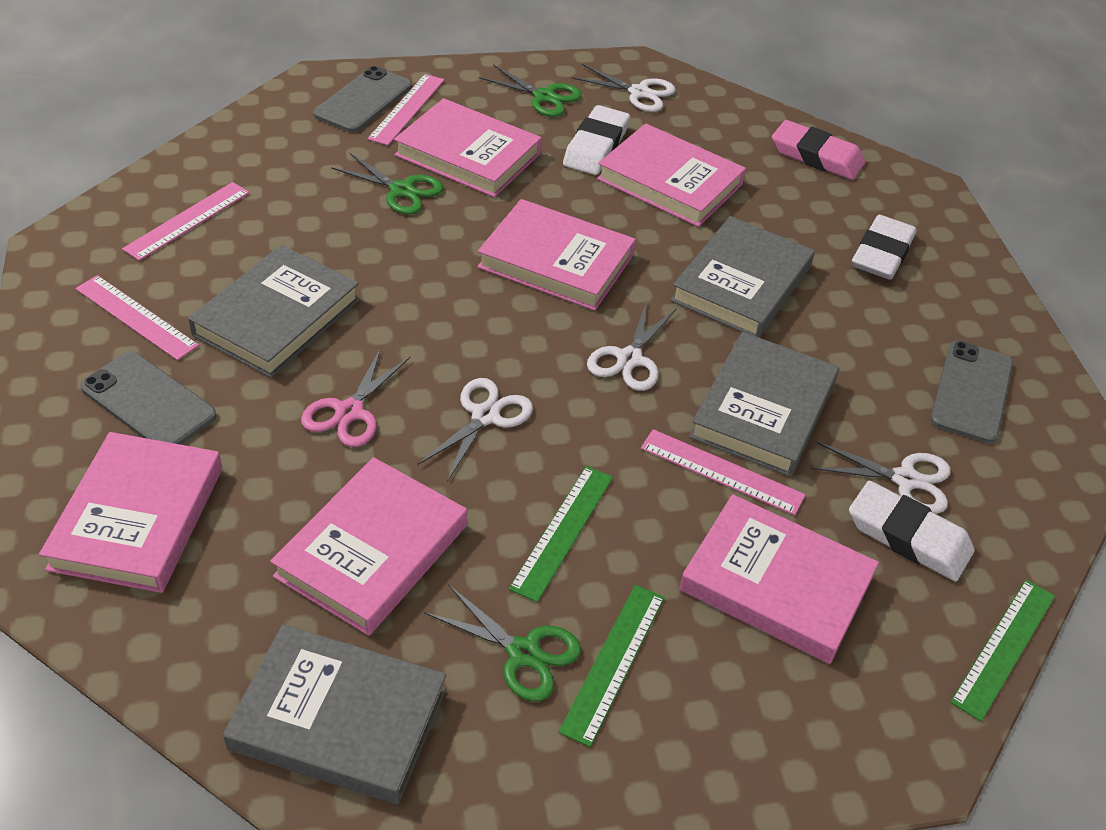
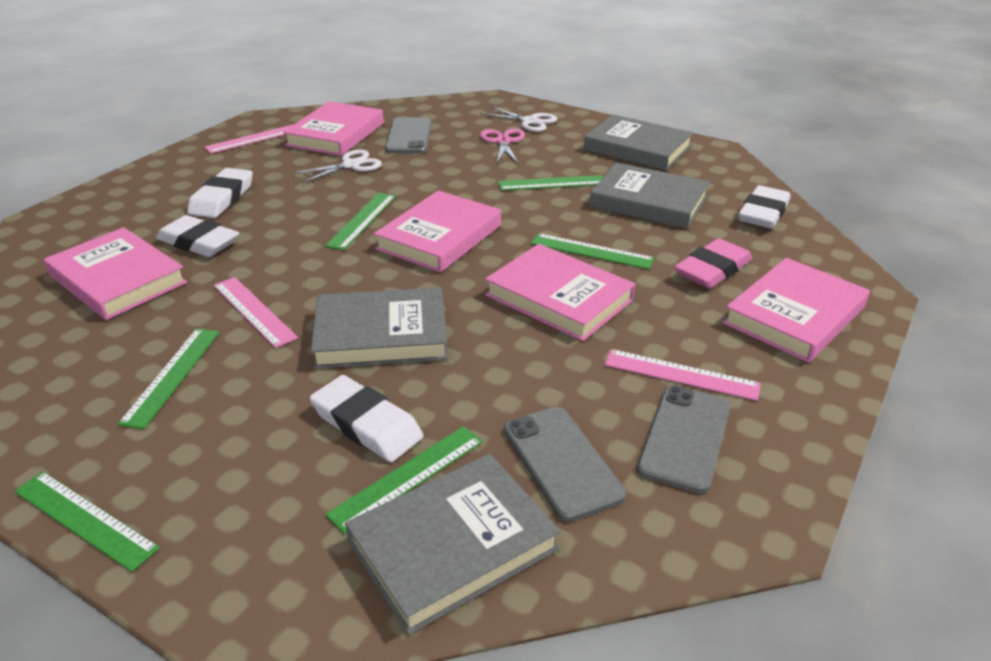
green ruler: 3 -> 6
green scissors: 3 -> 0
pink book: 6 -> 5
pink ruler: 4 -> 3
white eraser: 3 -> 4
white scissors: 4 -> 2

